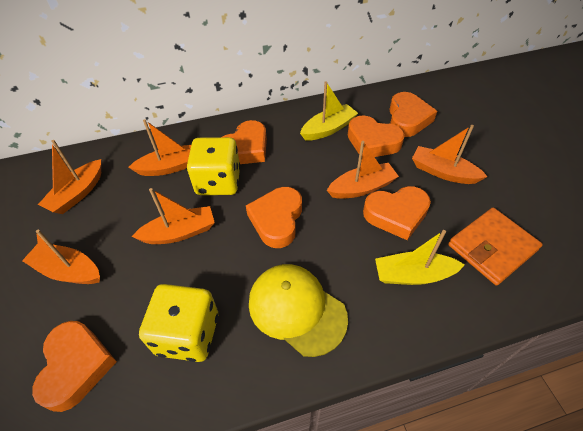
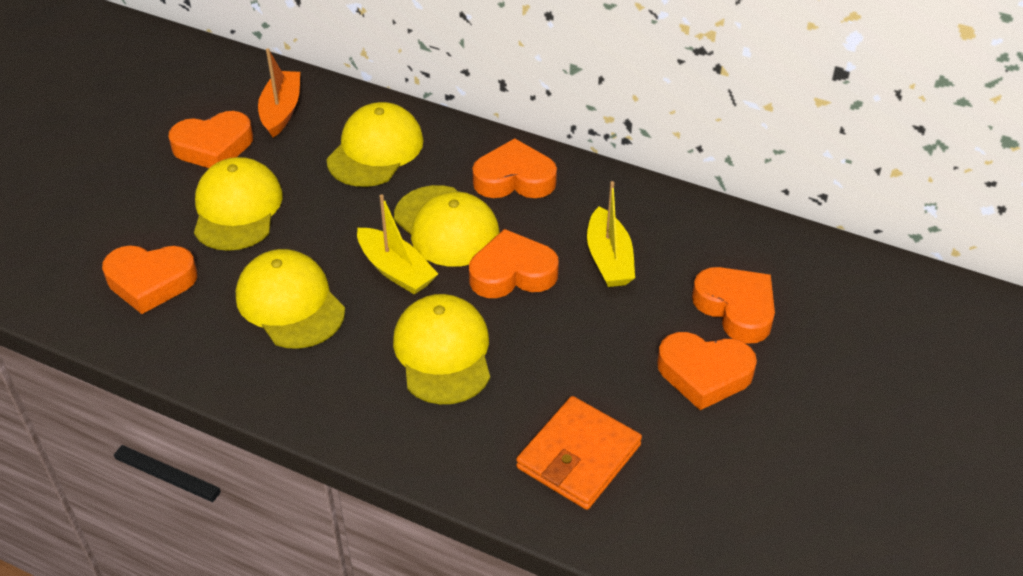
orange boat: 6 -> 1
yellow cap: 1 -> 5
yellow dice: 2 -> 0

